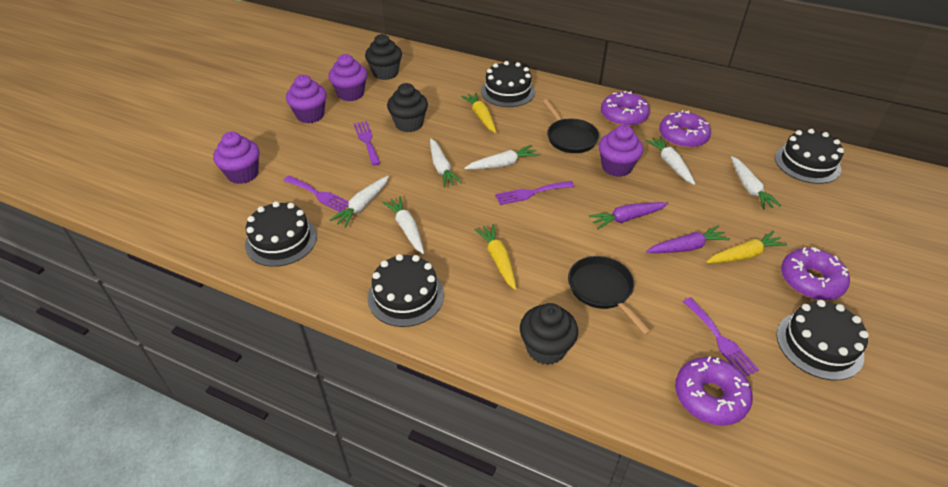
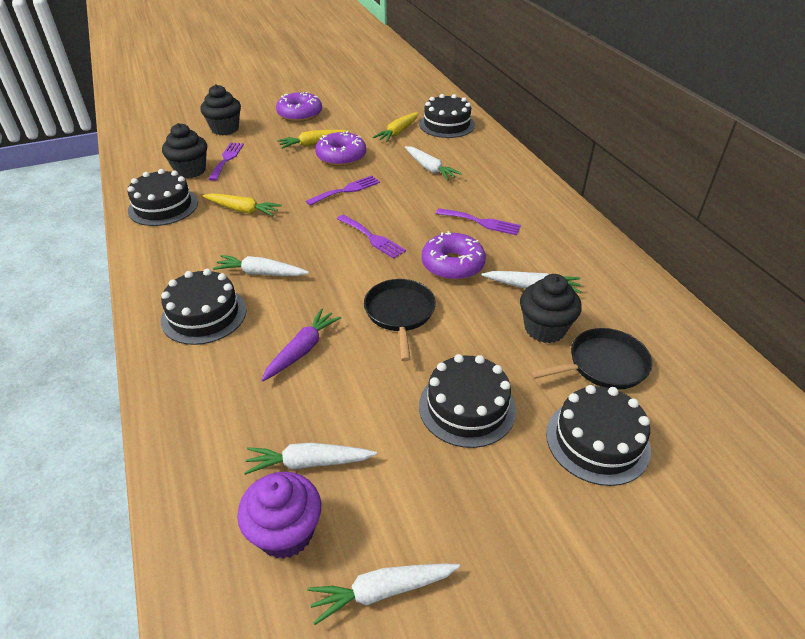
purple carrot: 2 -> 1
purple cupcake: 4 -> 1
purple donut: 4 -> 3
white carrot: 6 -> 5

